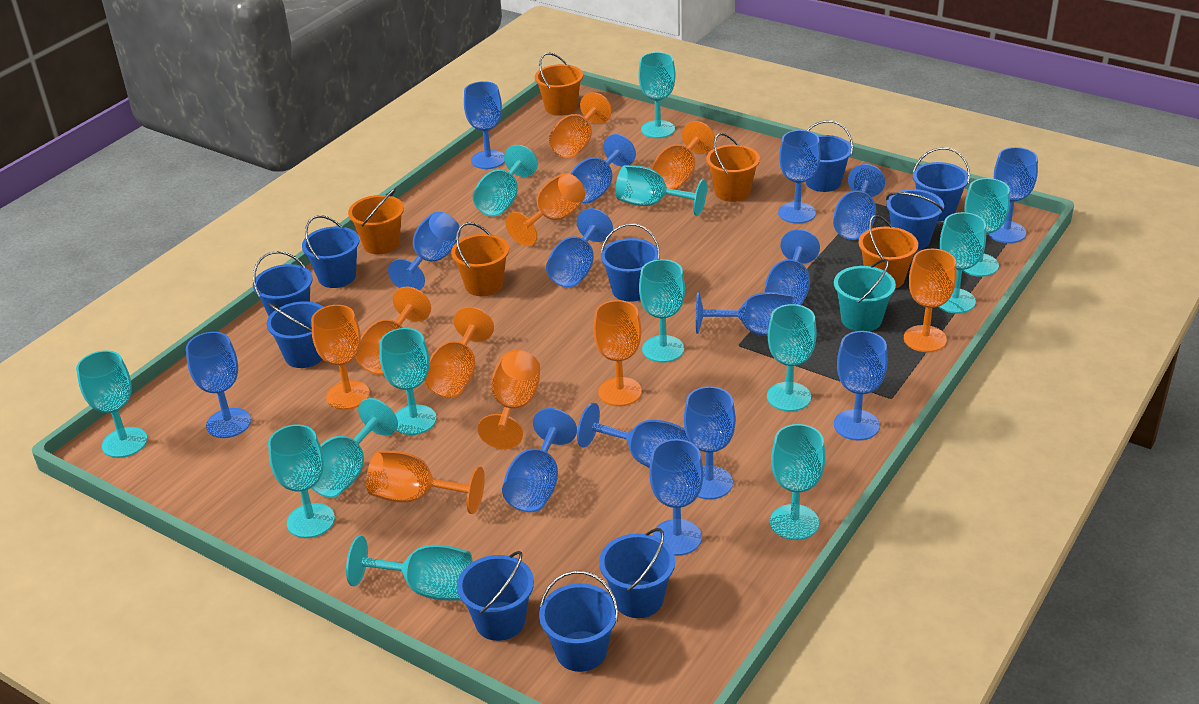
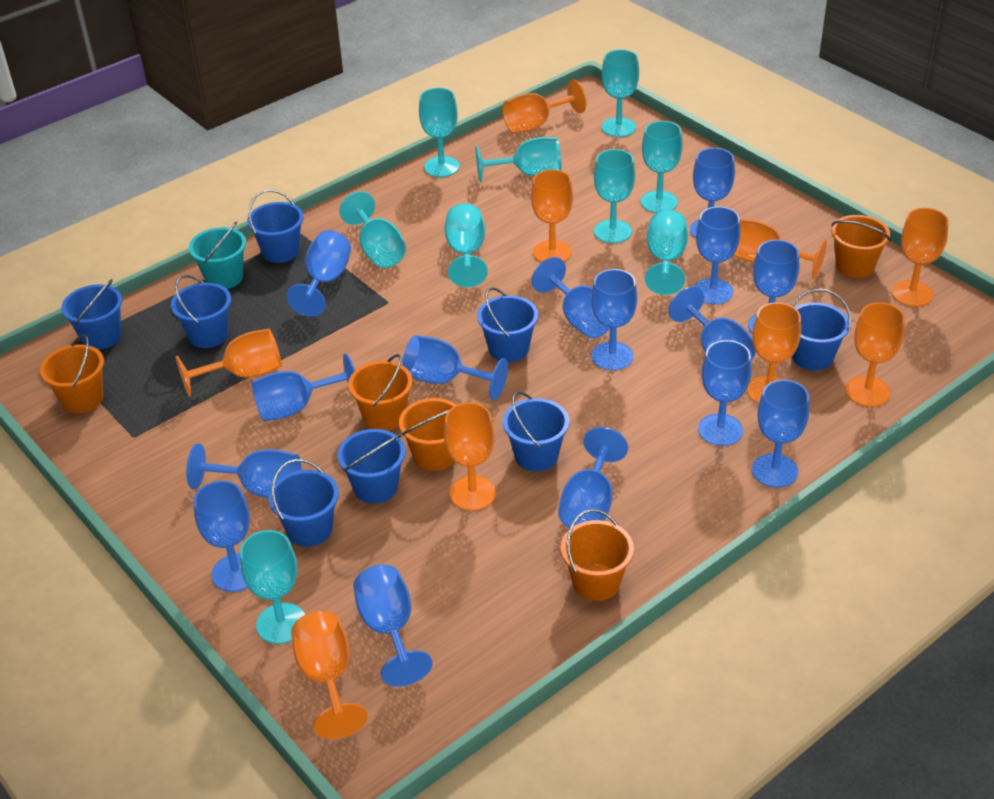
blue bucket: 10 -> 8
orange goblet: 10 -> 9
turquoise goblet: 13 -> 9

